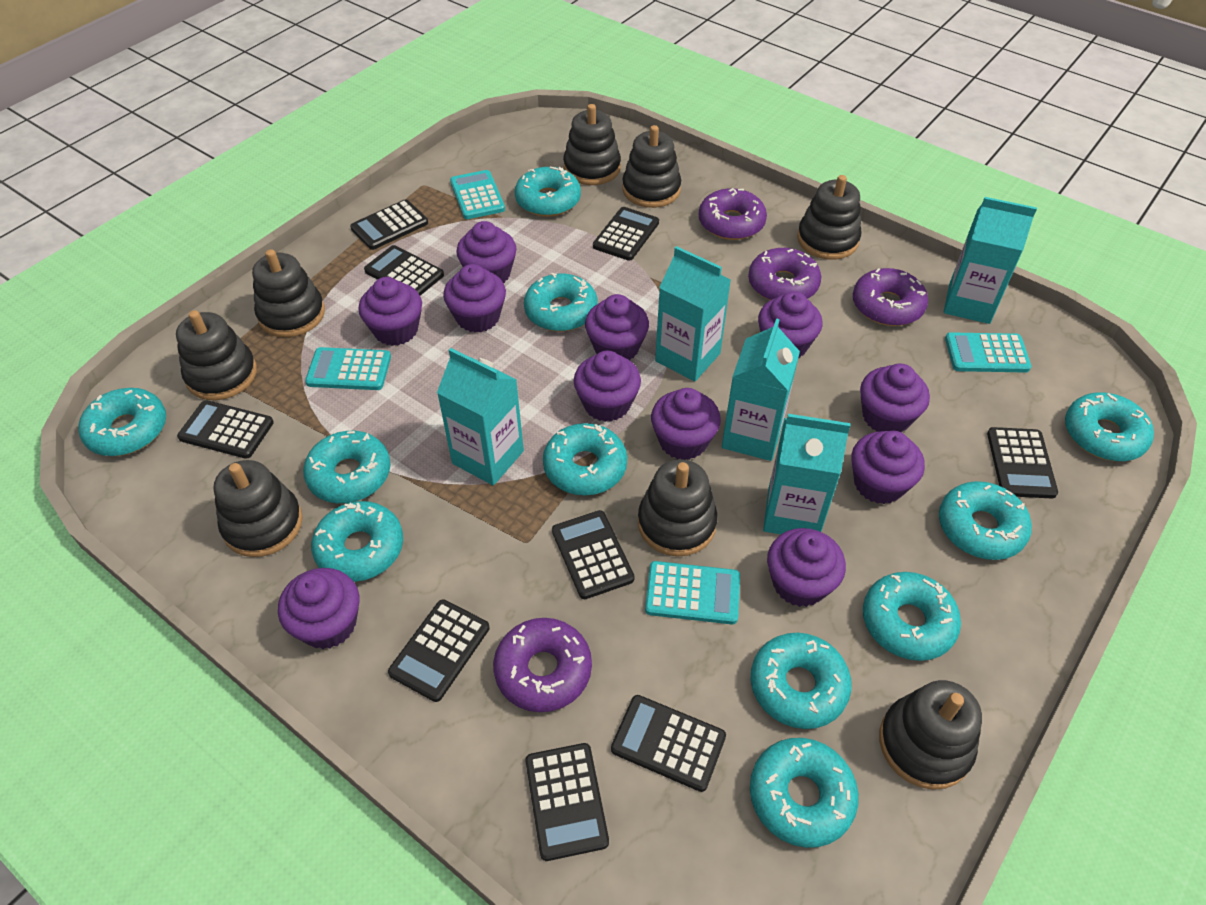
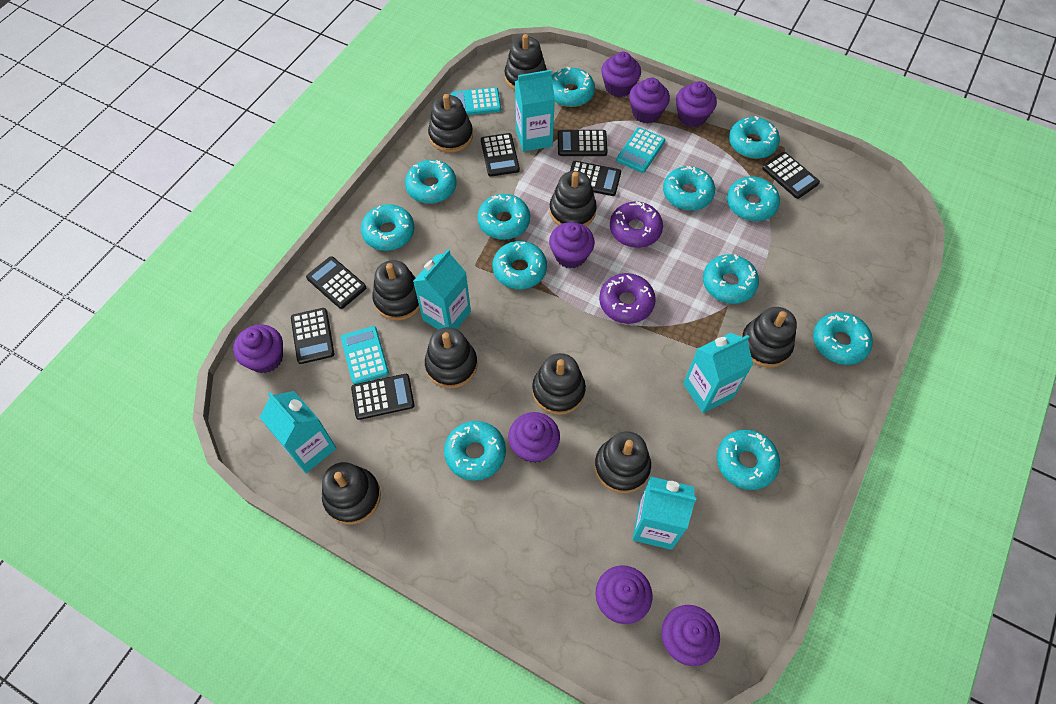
black calculator: 9 -> 7
black stacking toy: 8 -> 9
purple cupcake: 11 -> 8
purple donut: 4 -> 2
turquoise calculator: 4 -> 3
turquoise donut: 11 -> 12

